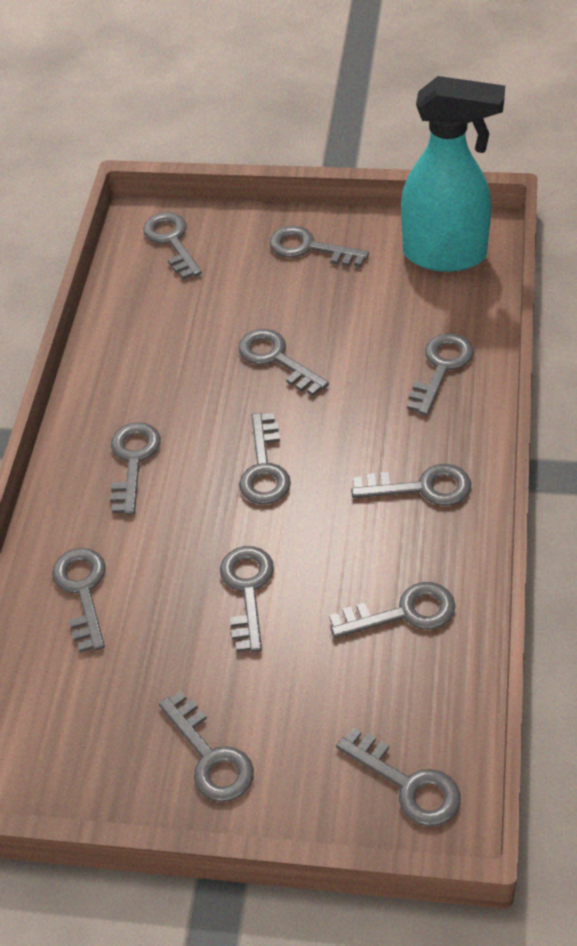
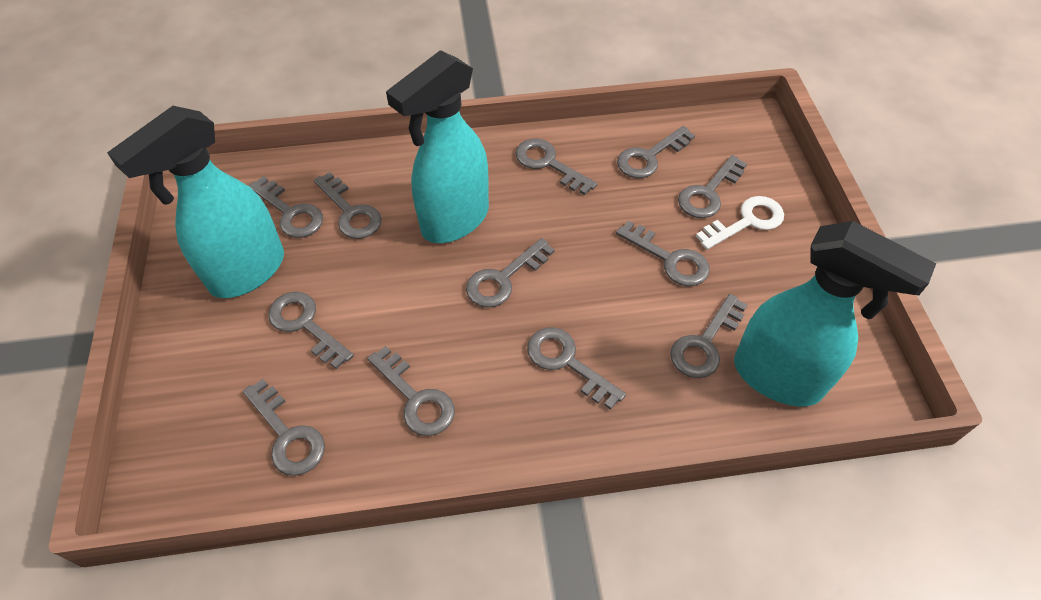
turquoise spray bottle: 1 -> 3
white key: 0 -> 1

